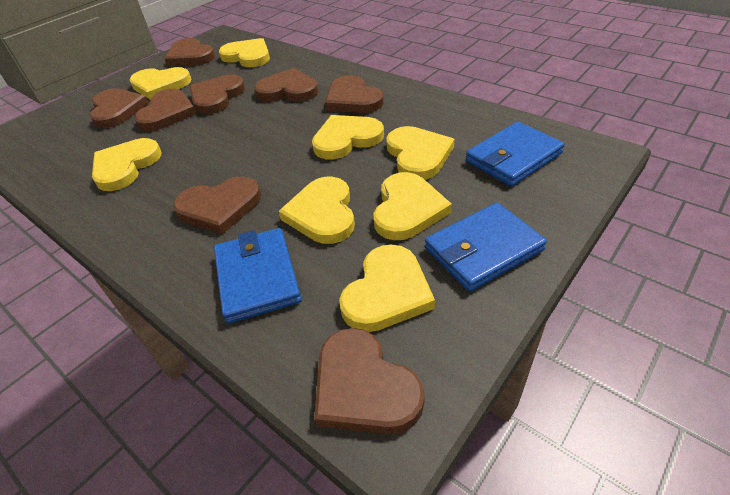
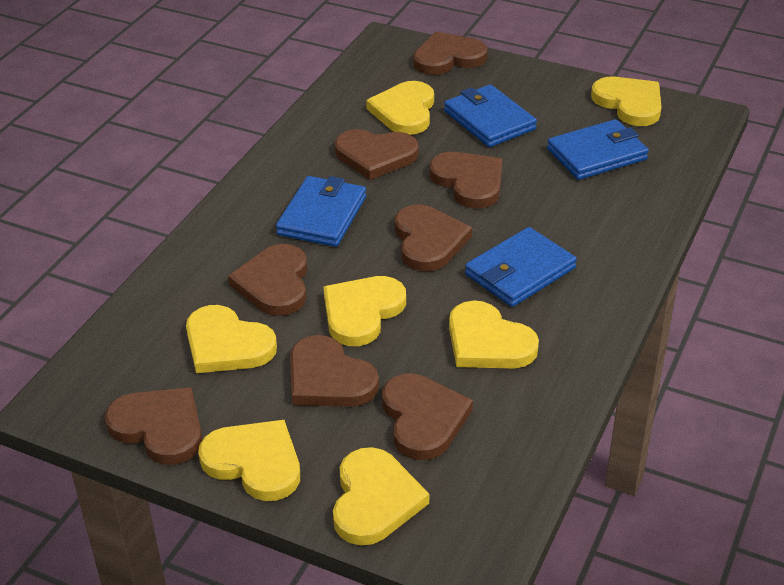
blue wallet: 3 -> 4
yellow heart: 8 -> 7

